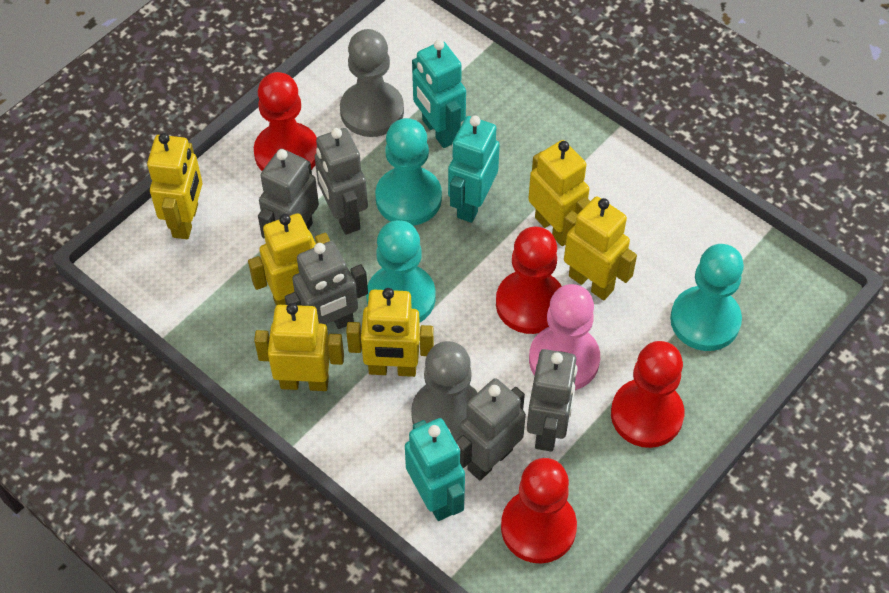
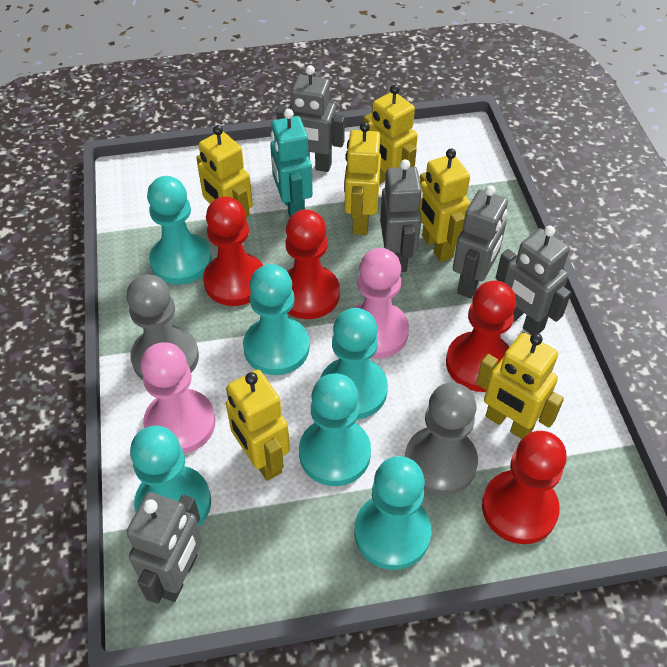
pink pawn: 1 -> 2
turquoise pawn: 3 -> 6
turquoise robot: 3 -> 1

